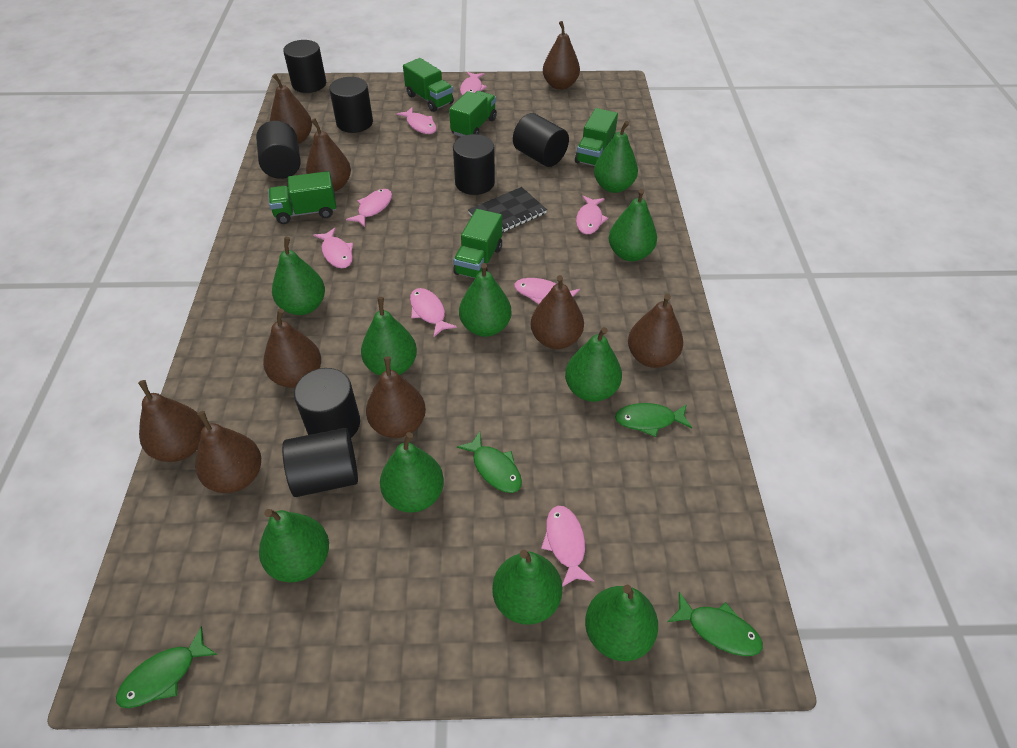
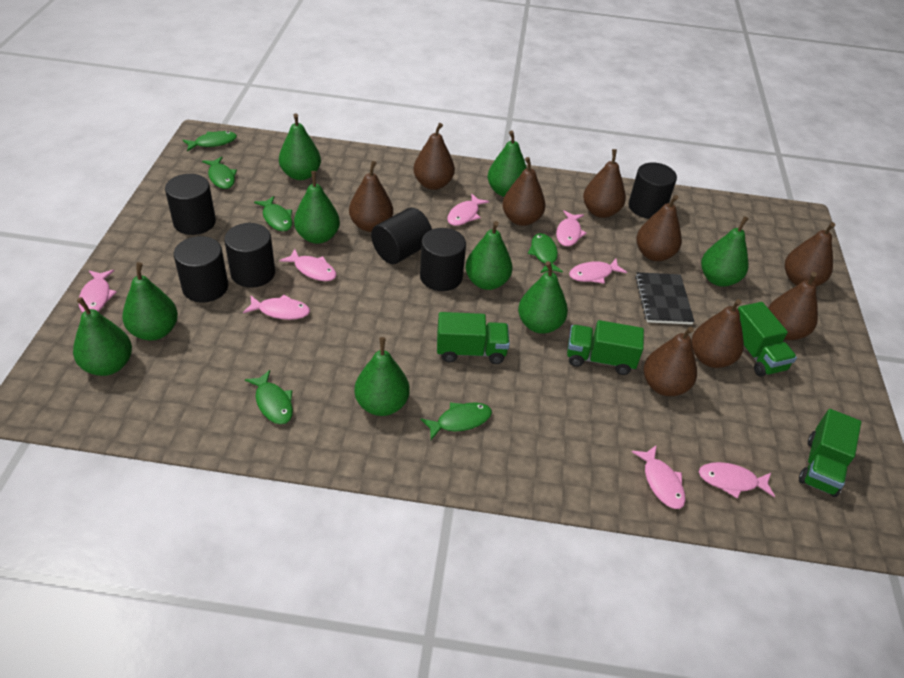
black cylinder: 7 -> 6
green fish: 4 -> 6
green pear: 10 -> 9
green truck: 5 -> 4

